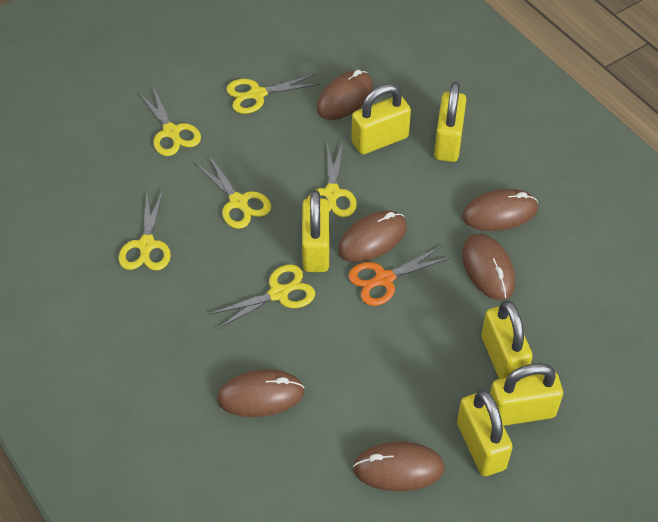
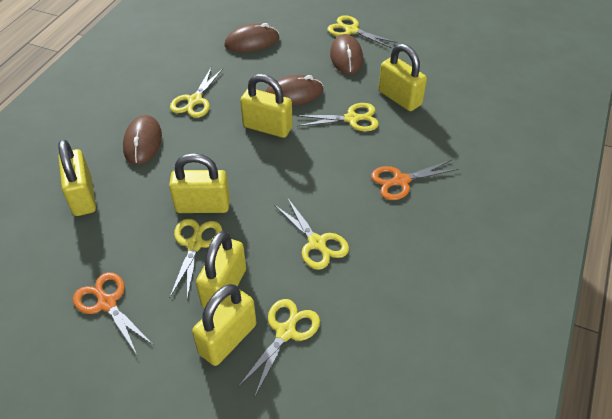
brown mouse: 6 -> 4
orange scissors: 1 -> 2

